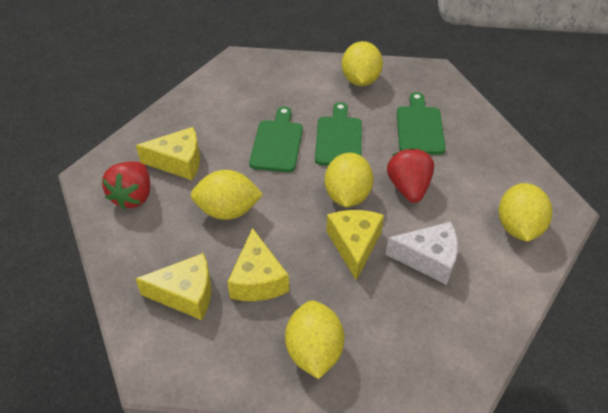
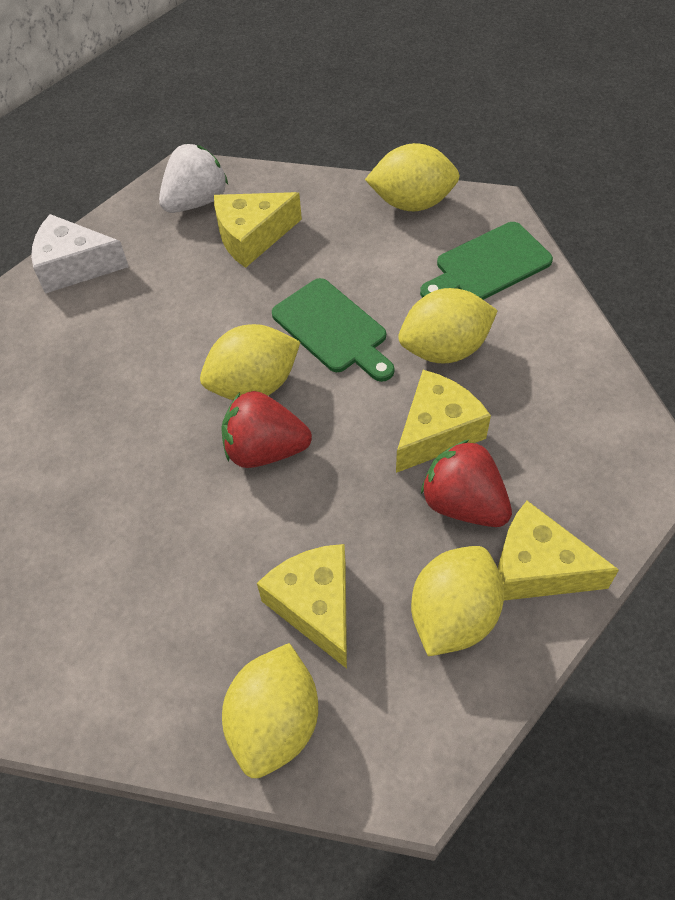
green cutting board: 3 -> 2
white strawberry: 0 -> 1

